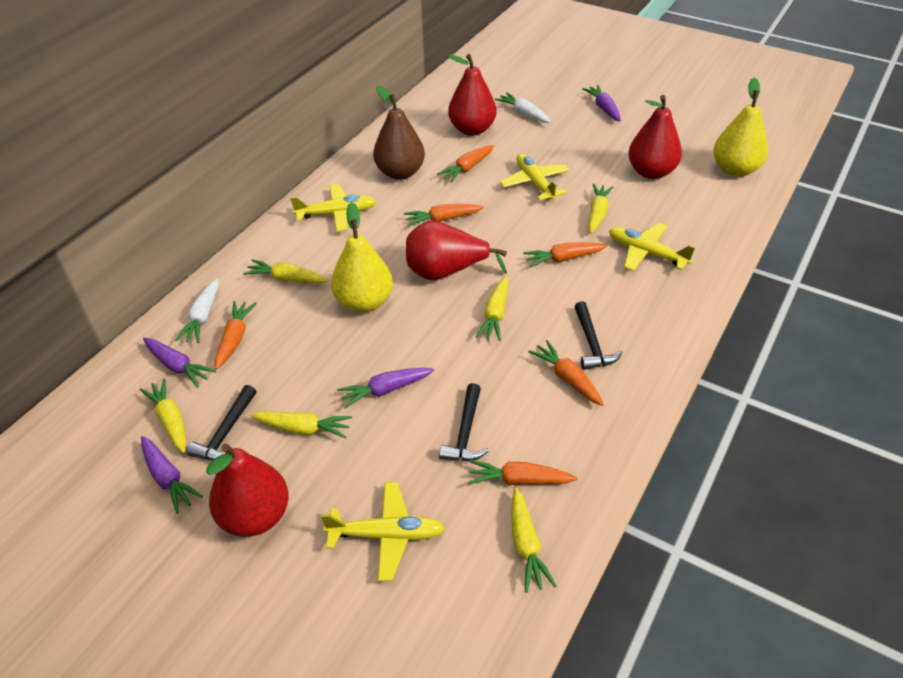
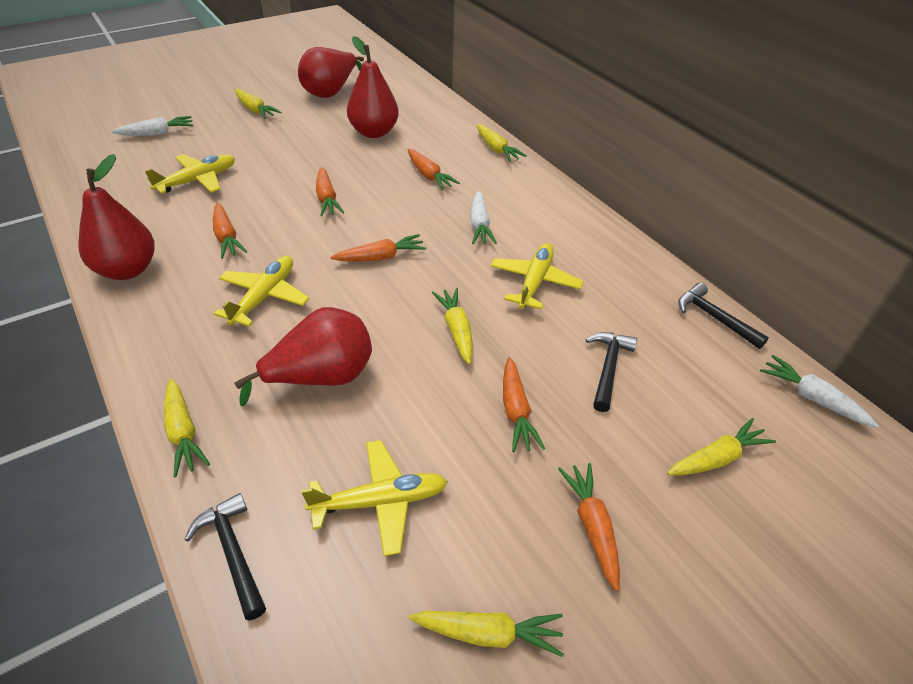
brown pear: 1 -> 0
purple carrot: 4 -> 0
white carrot: 2 -> 3
yellow pear: 2 -> 0

